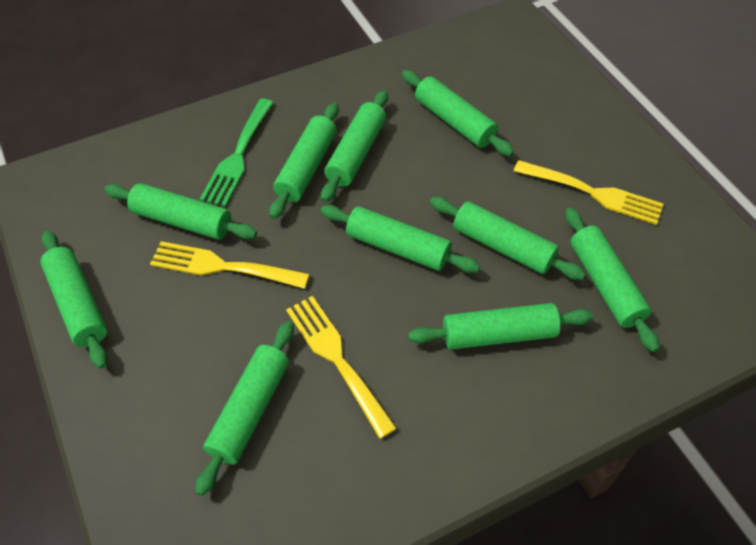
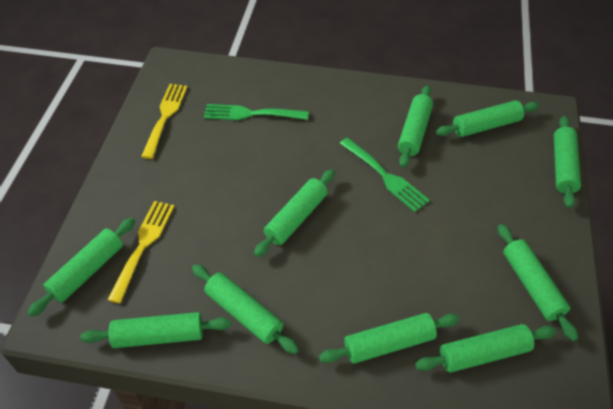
green fork: 1 -> 2
yellow fork: 3 -> 2

